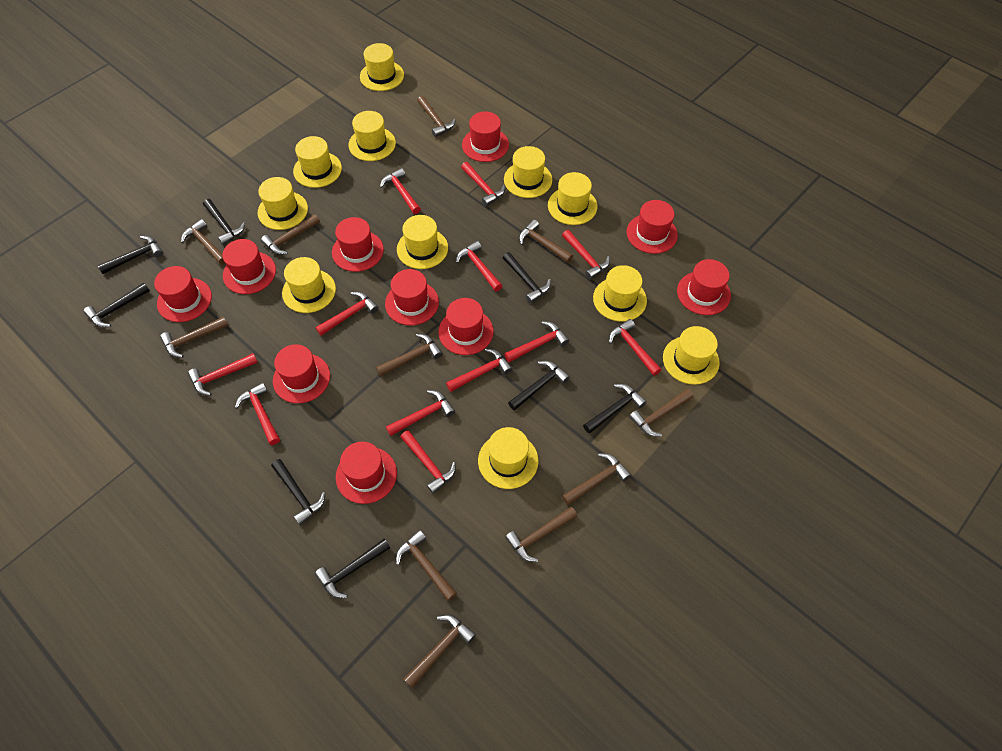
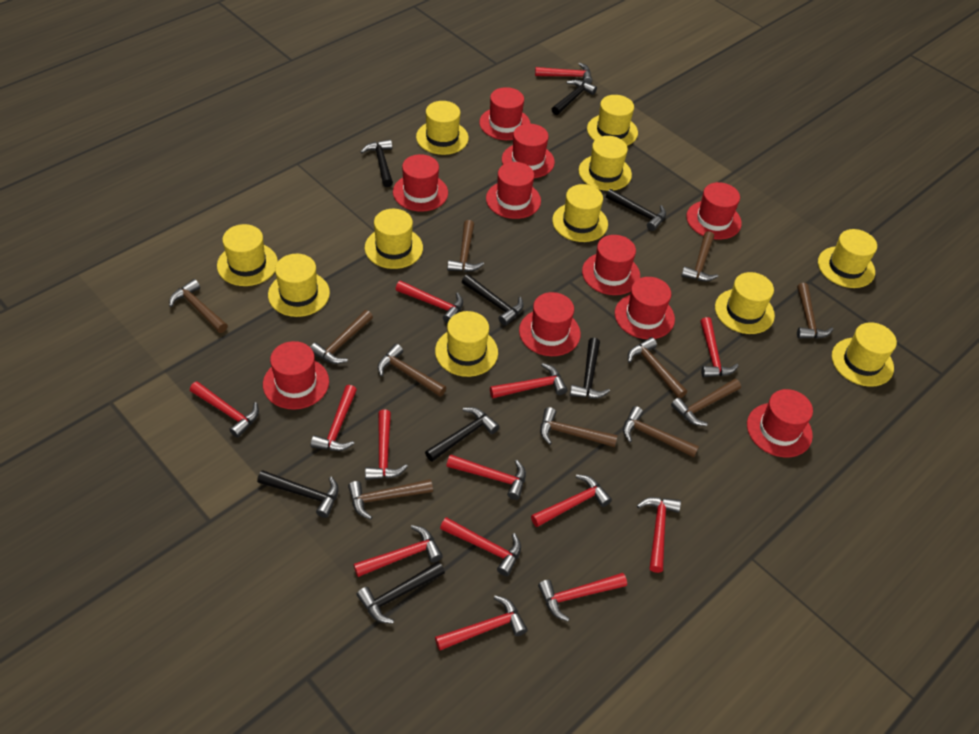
red hammer: 12 -> 14

